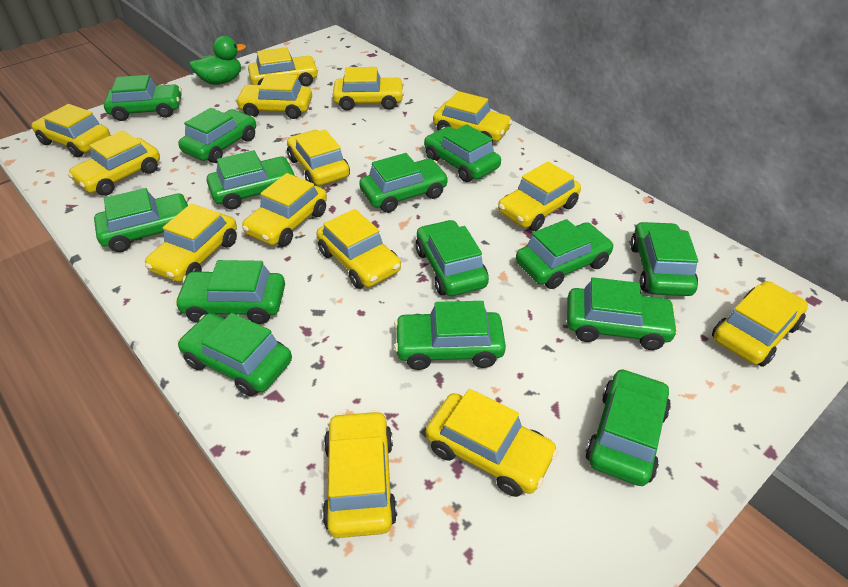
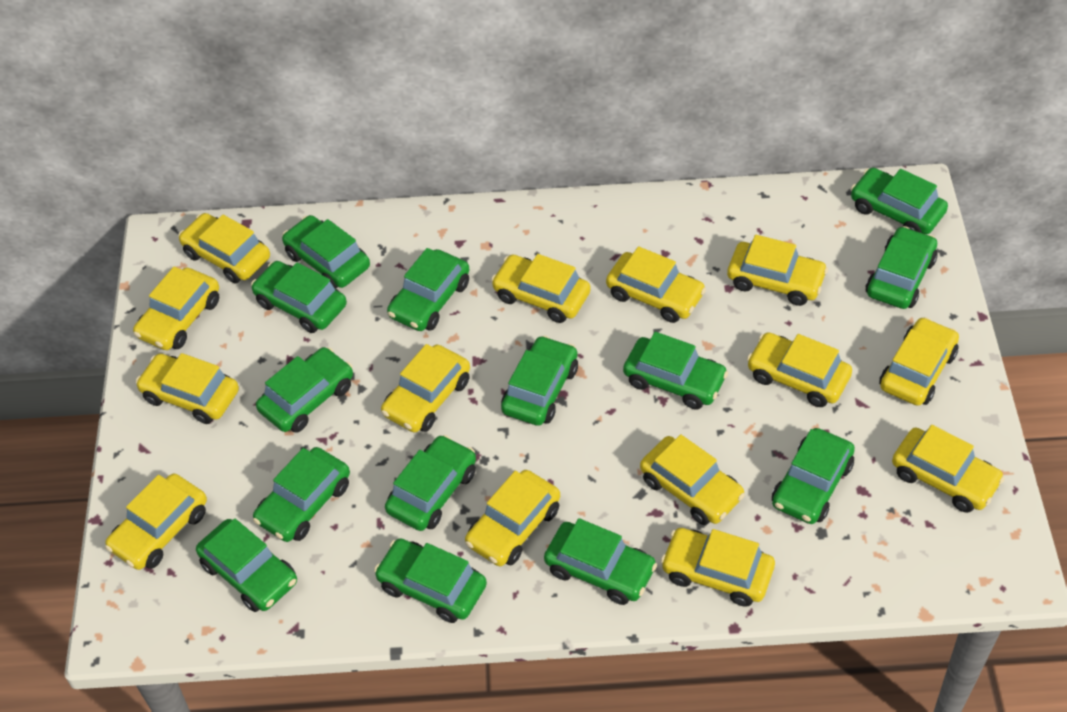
green duck: 1 -> 0

